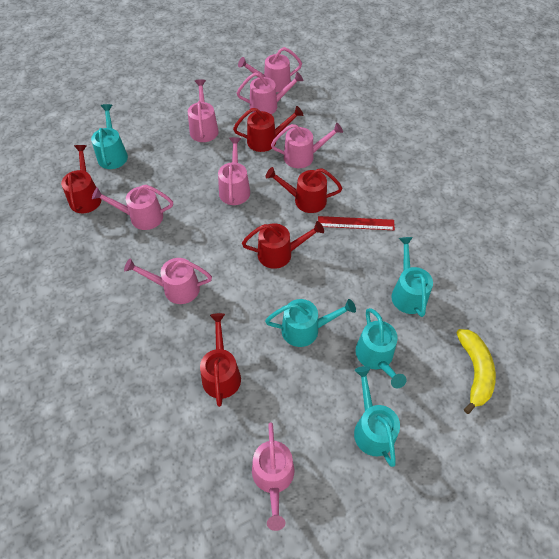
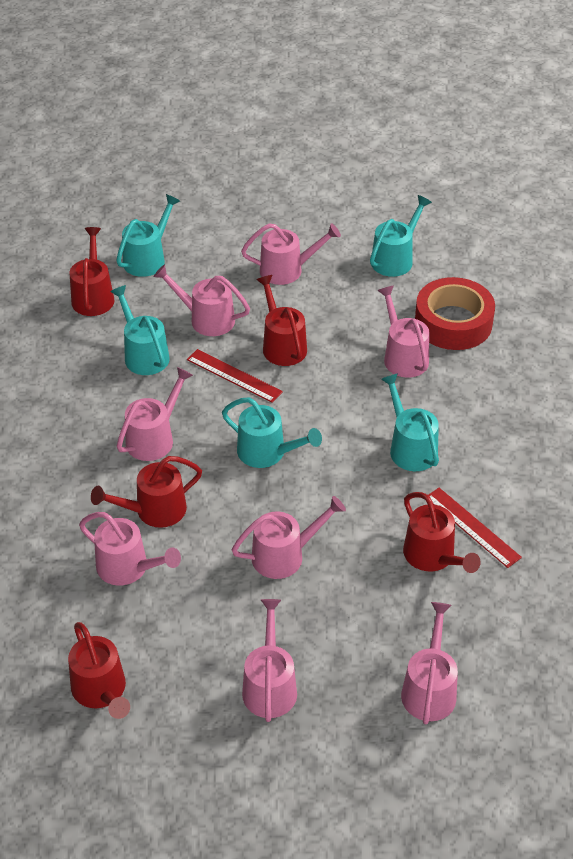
red ruler: 1 -> 2
red tape: 0 -> 1
yellow banana: 1 -> 0

